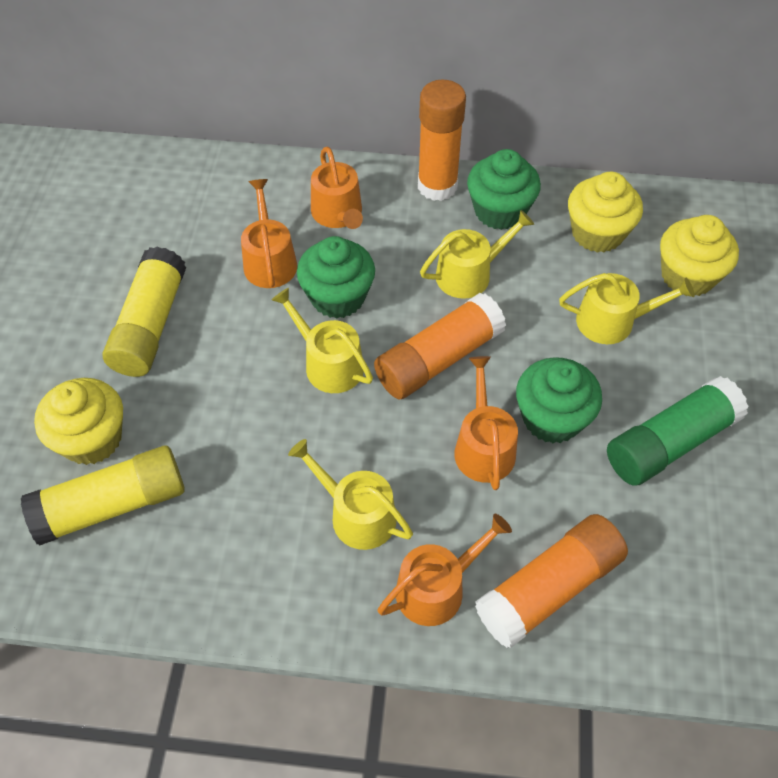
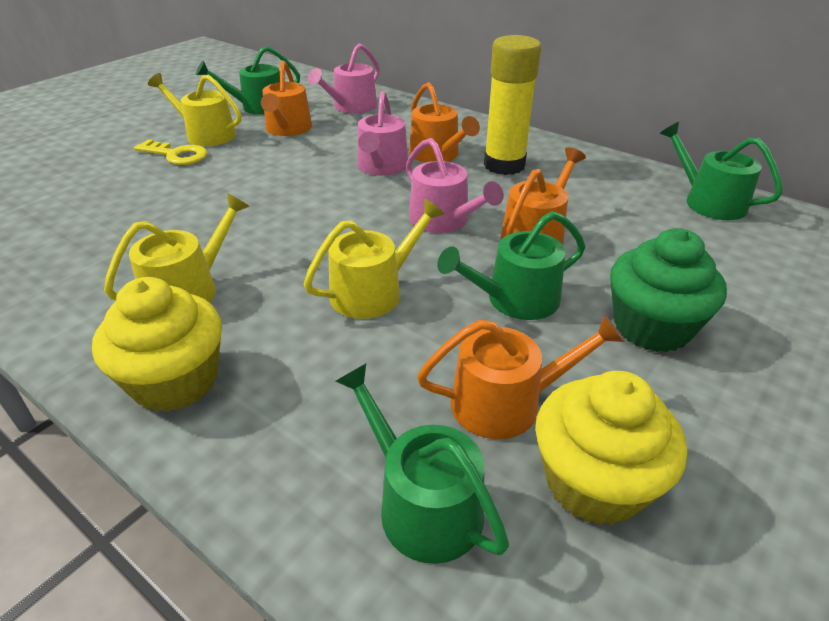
green cupcake: 3 -> 1
green glue stick: 1 -> 0
green watering can: 0 -> 4
orange glue stick: 3 -> 0
pink watering can: 0 -> 3
yellow cupcake: 3 -> 2
yellow glue stick: 2 -> 1
yellow key: 0 -> 1
yellow watering can: 4 -> 3

